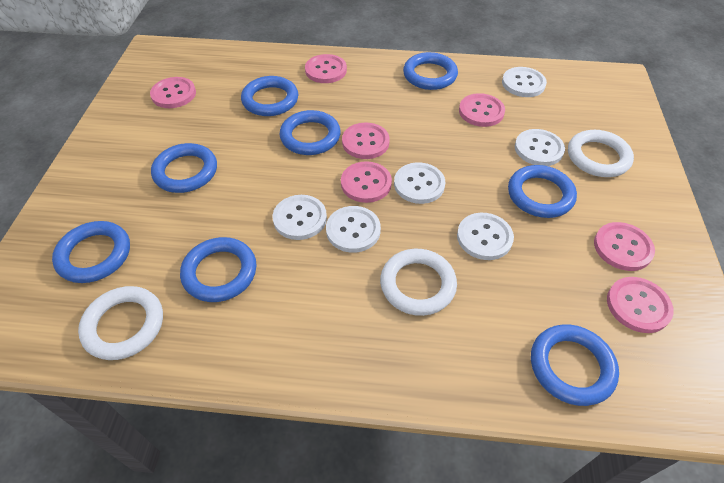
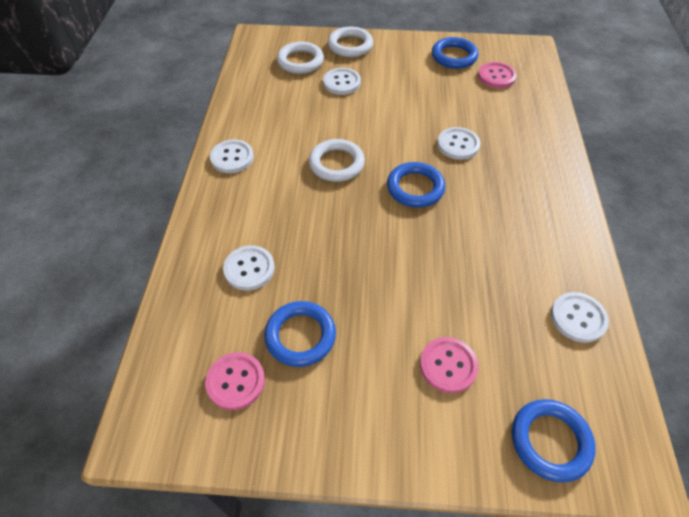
blue ring: 8 -> 4
pink button: 7 -> 3
white button: 6 -> 5

